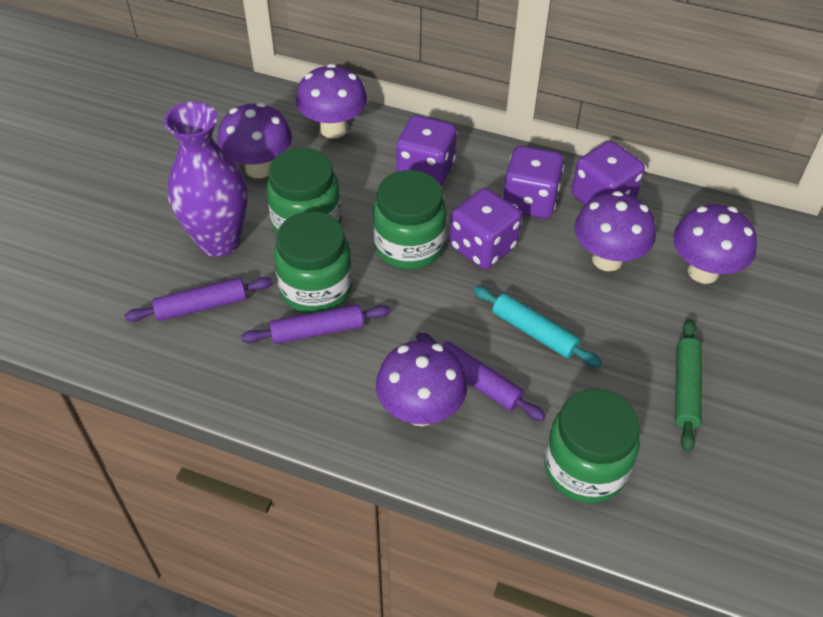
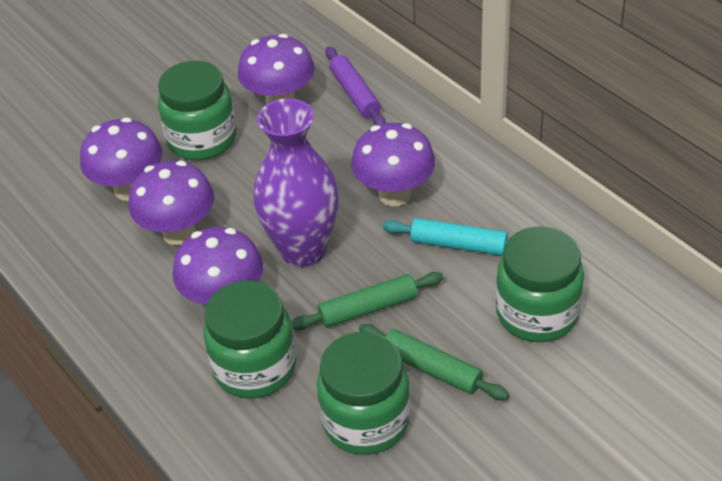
green rolling pin: 1 -> 2
purple dice: 4 -> 0
purple rolling pin: 3 -> 1

